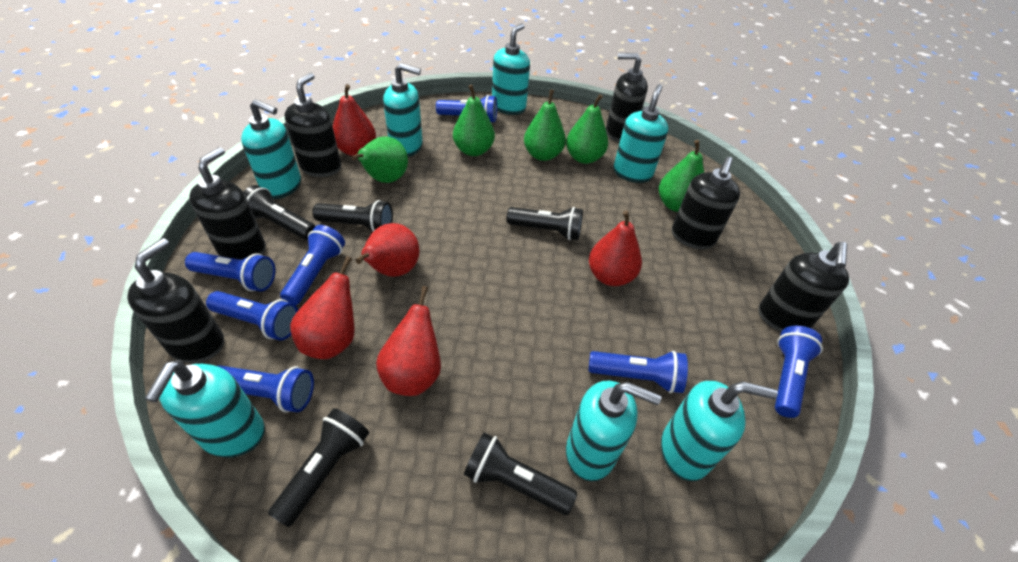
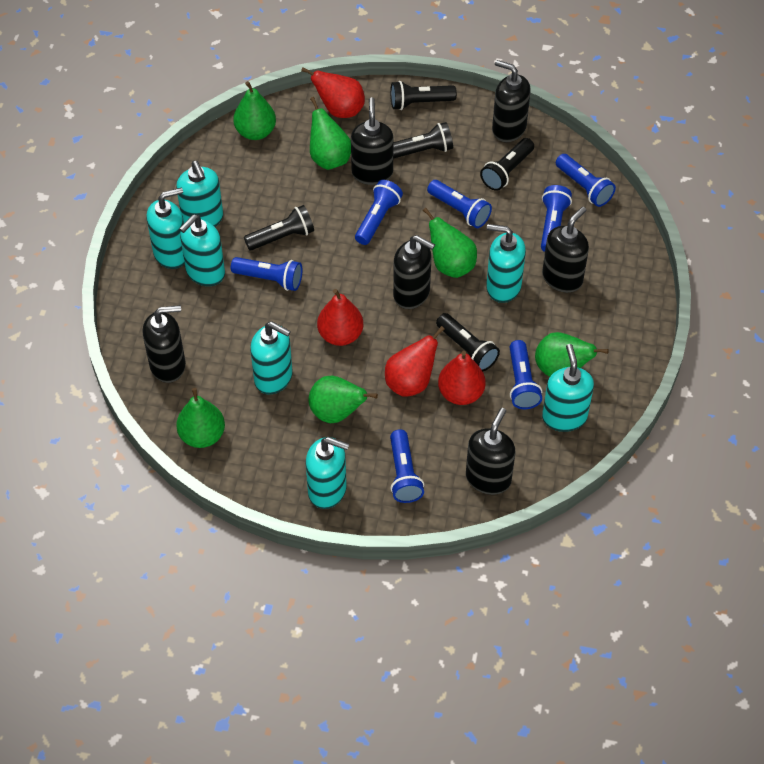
green pear: 5 -> 6
red pear: 5 -> 4

